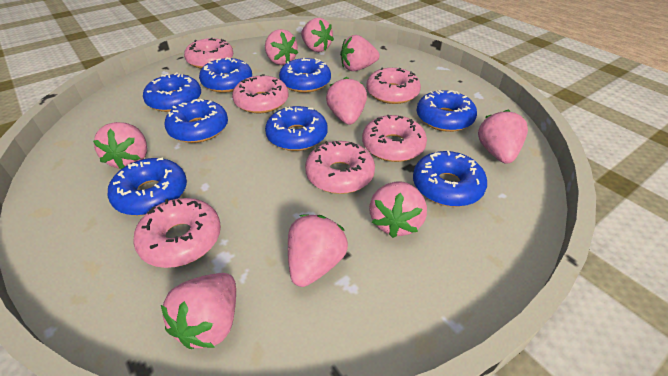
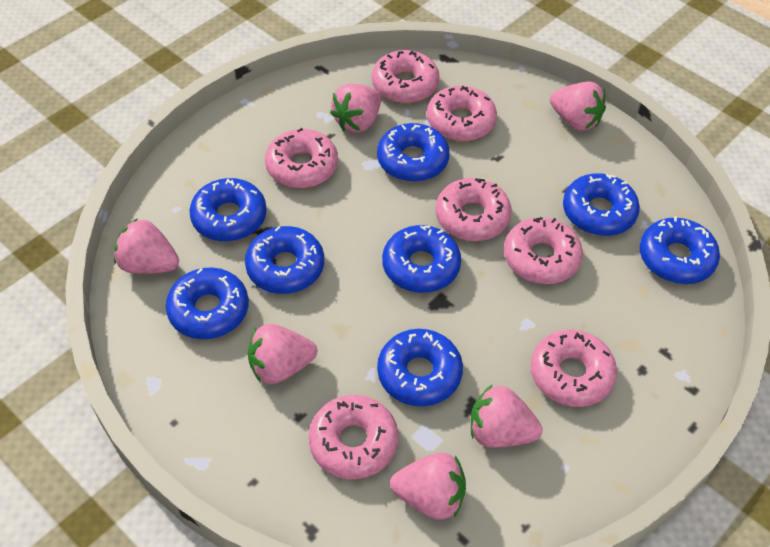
pink donut: 6 -> 7
pink strawberry: 9 -> 6

